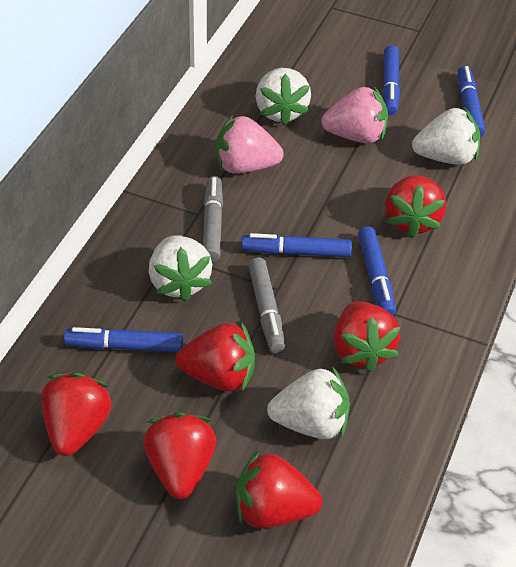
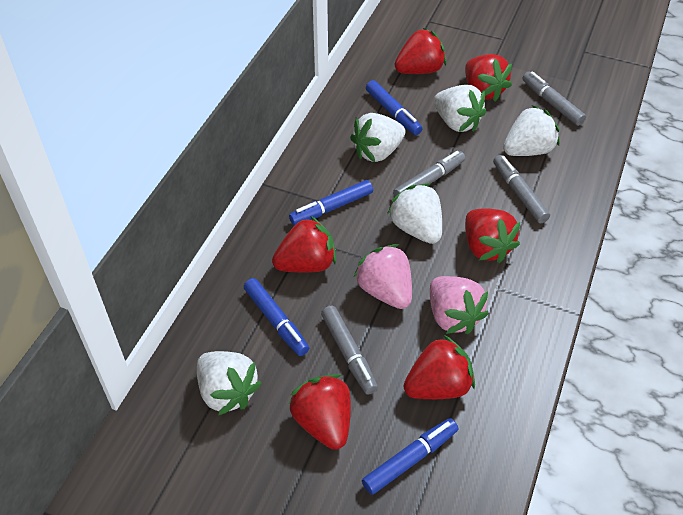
blue marker: 5 -> 4
grey marker: 2 -> 4
white strawberry: 4 -> 5

